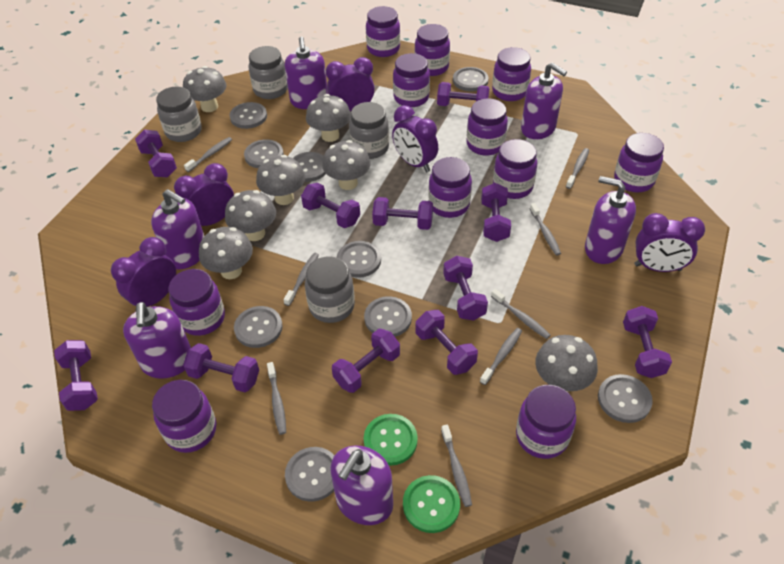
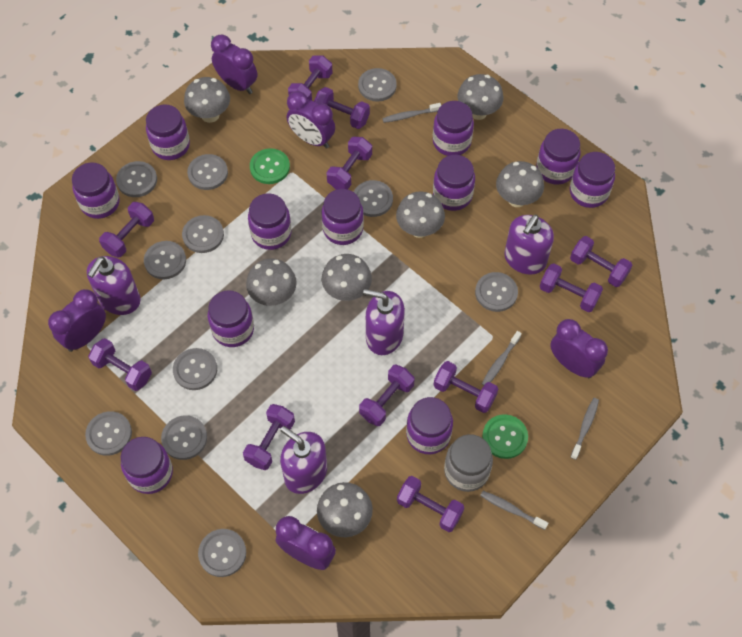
grey button: 9 -> 11
grey jar: 4 -> 1
grey toothbrush: 8 -> 4
purple soap dispenser: 6 -> 4

